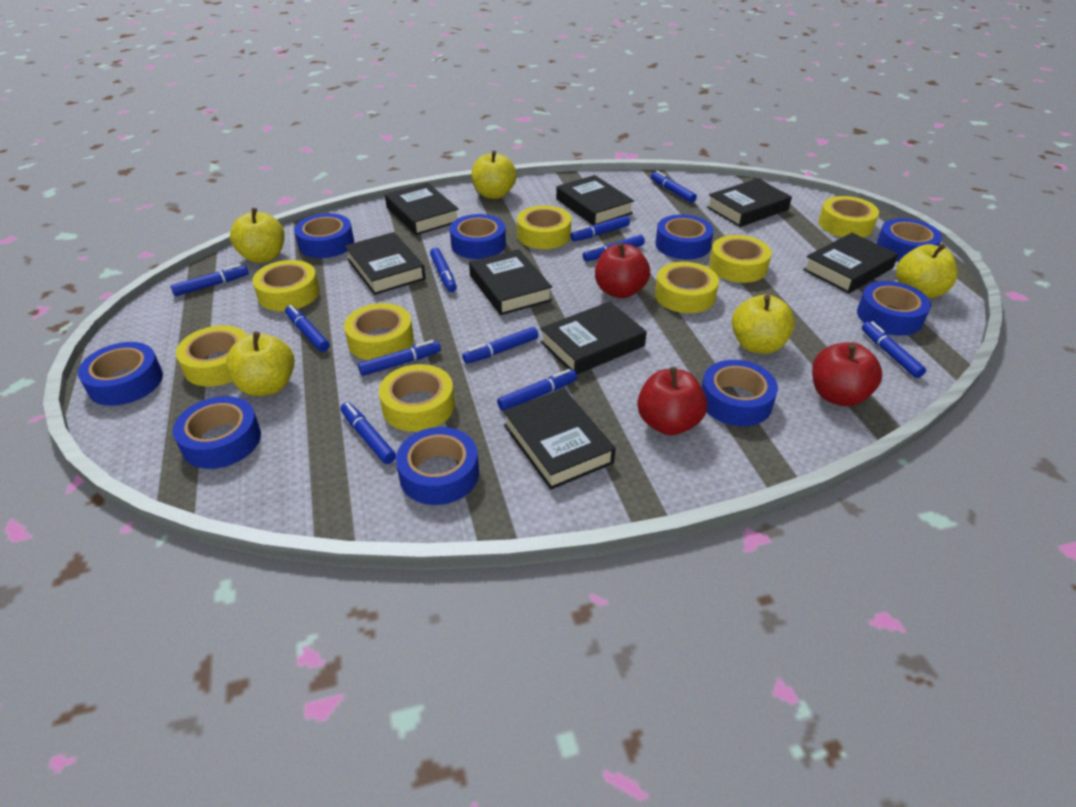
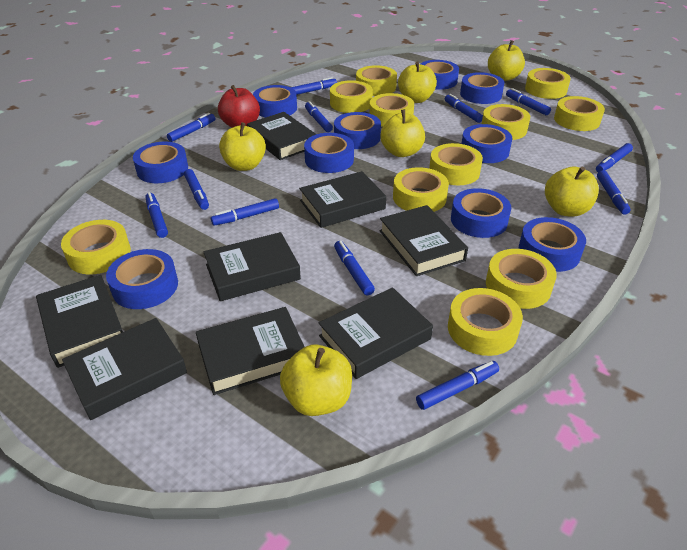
blue marker: 11 -> 12
blue tape: 9 -> 10
red apple: 3 -> 1
yellow apple: 5 -> 6
yellow tape: 8 -> 11

